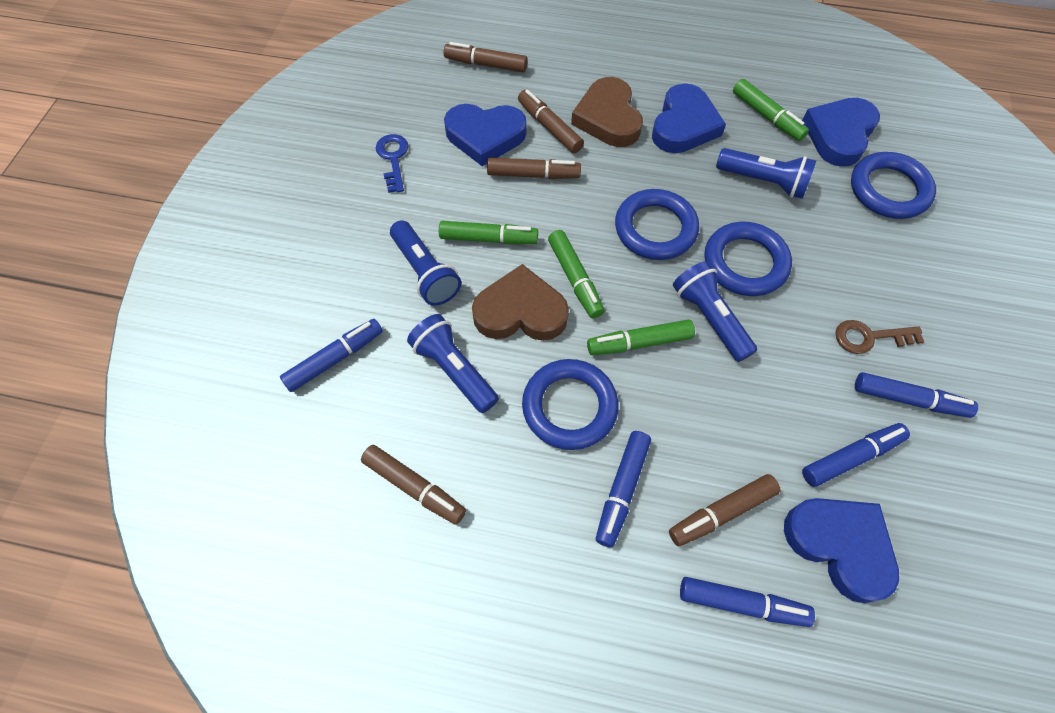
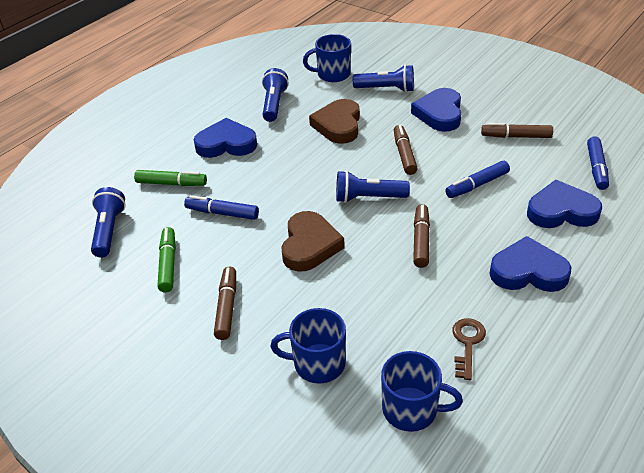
blue key: 1 -> 0
blue marker: 5 -> 3
blue mug: 0 -> 3
blue ring: 4 -> 0
brown marker: 5 -> 4
green marker: 4 -> 2

